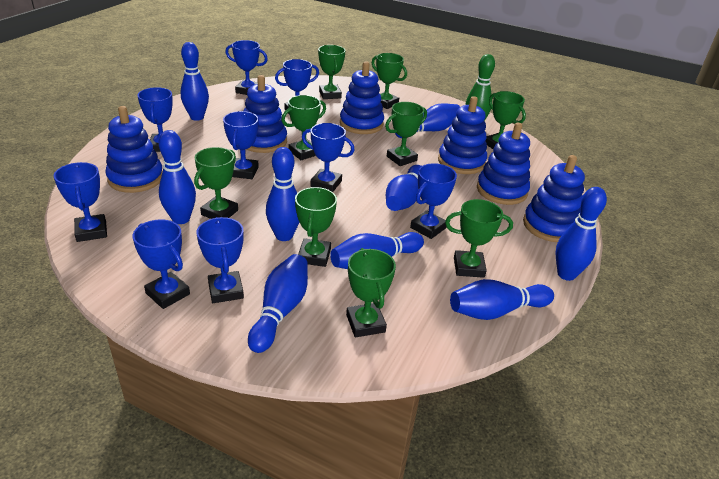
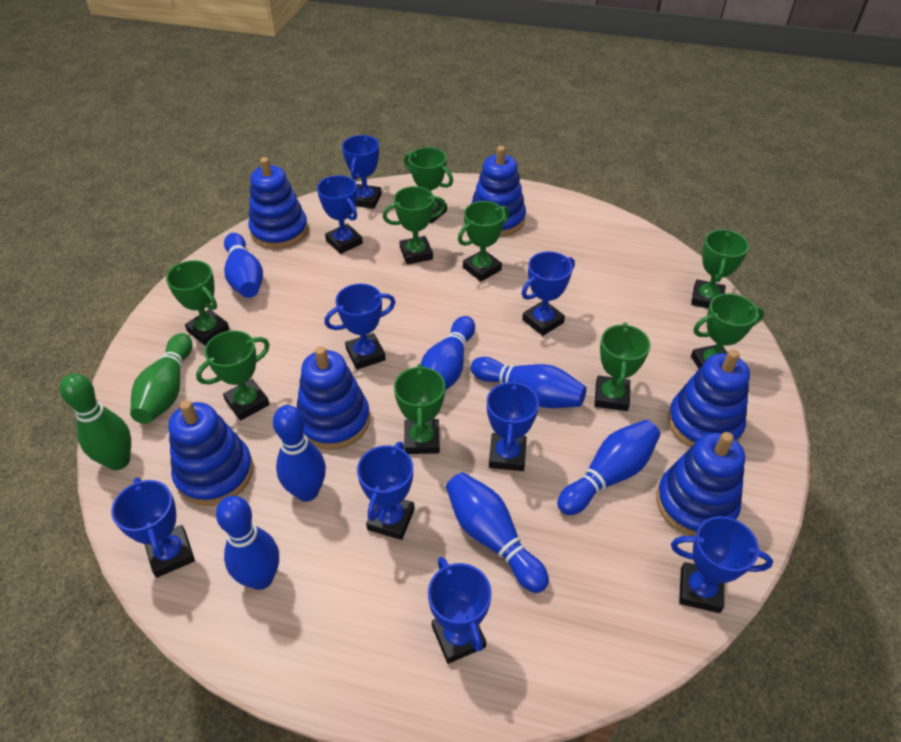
blue bowling pin: 9 -> 7
green bowling pin: 1 -> 2

